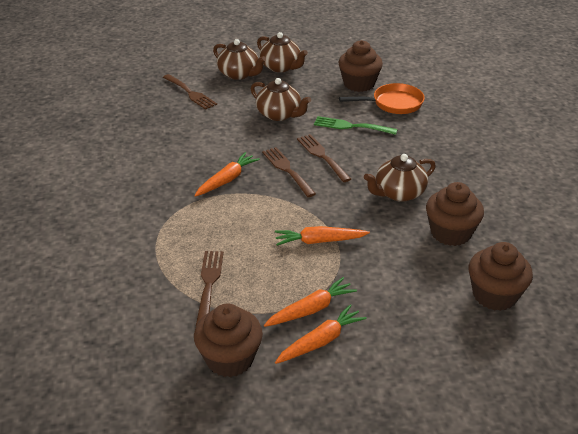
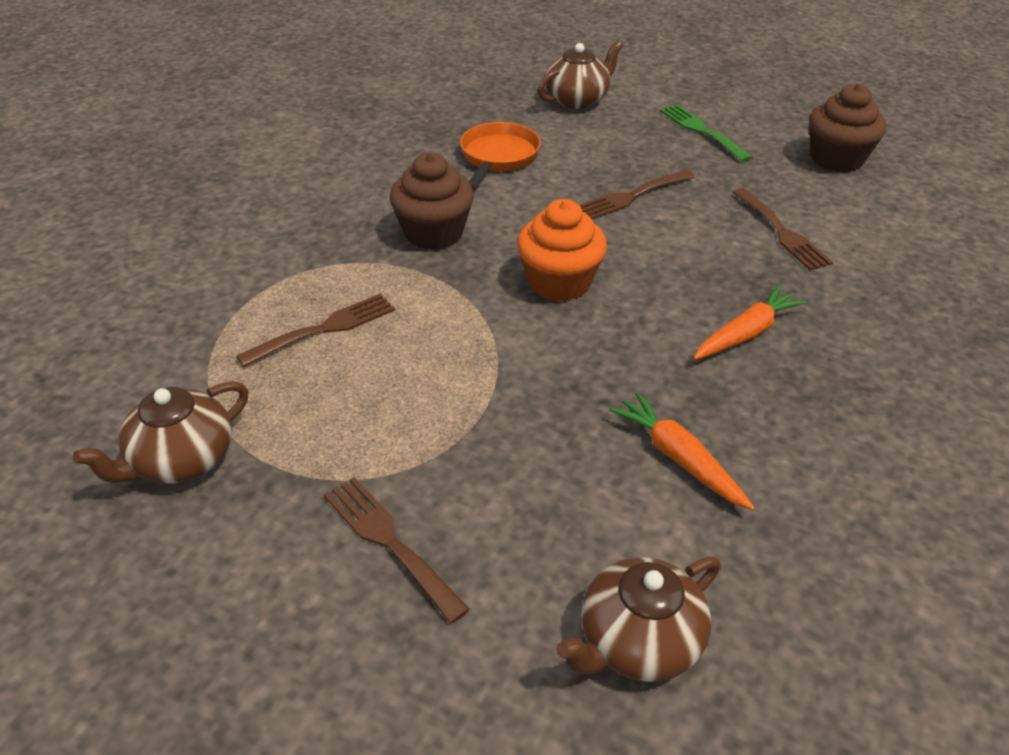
brown cupcake: 4 -> 2
brown teapot: 4 -> 3
orange carrot: 4 -> 2
orange cupcake: 0 -> 1

